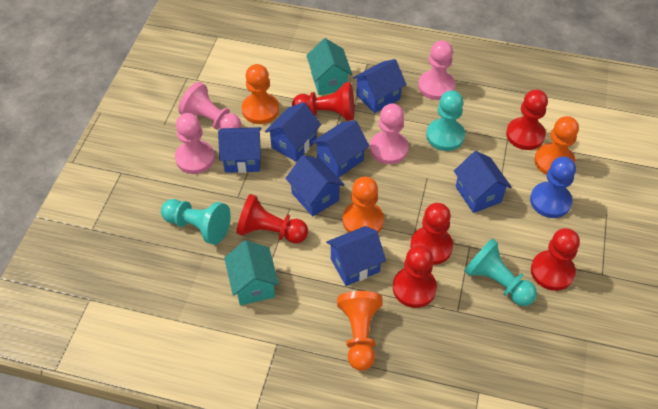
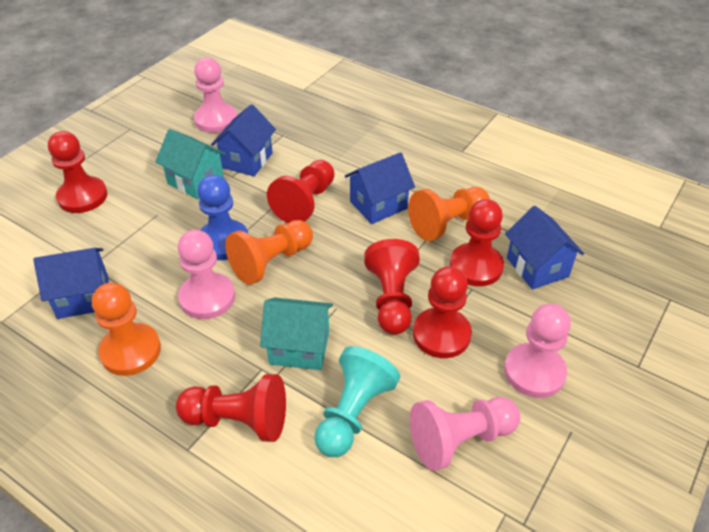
blue house: 7 -> 4
orange pawn: 4 -> 3
turquoise pawn: 3 -> 1

